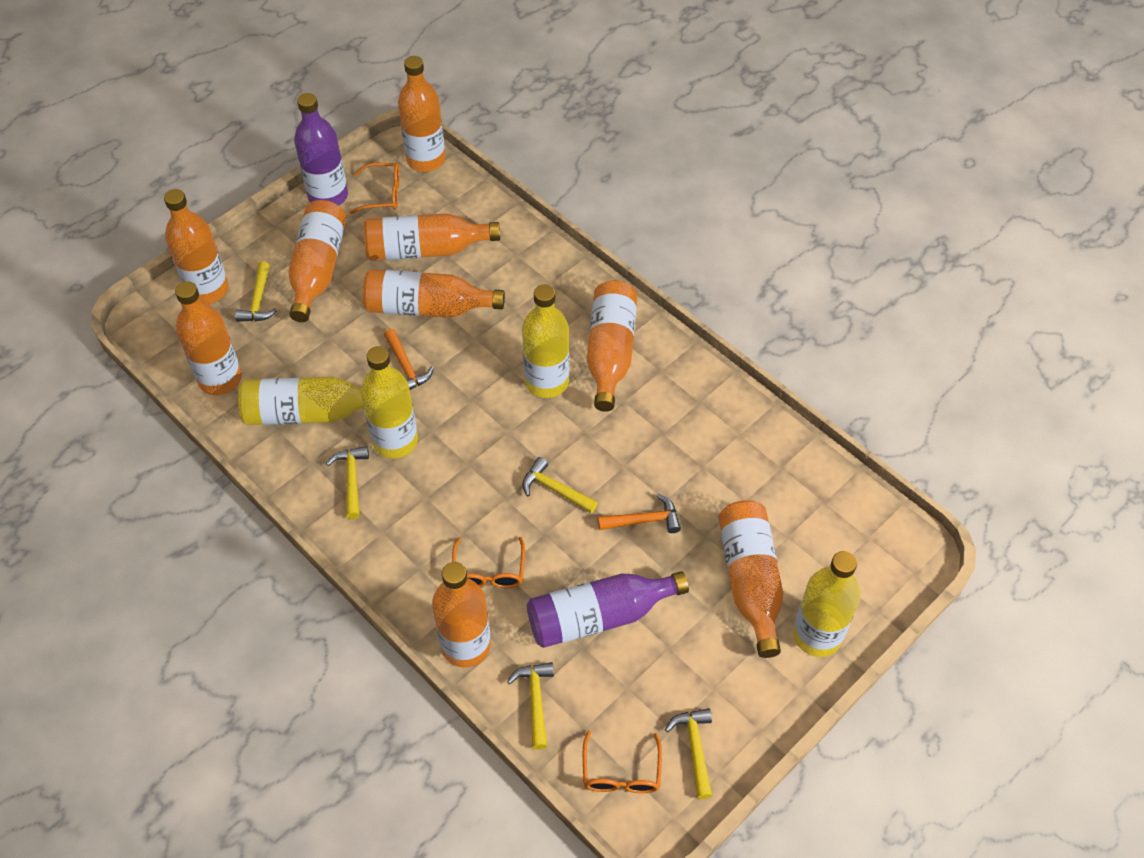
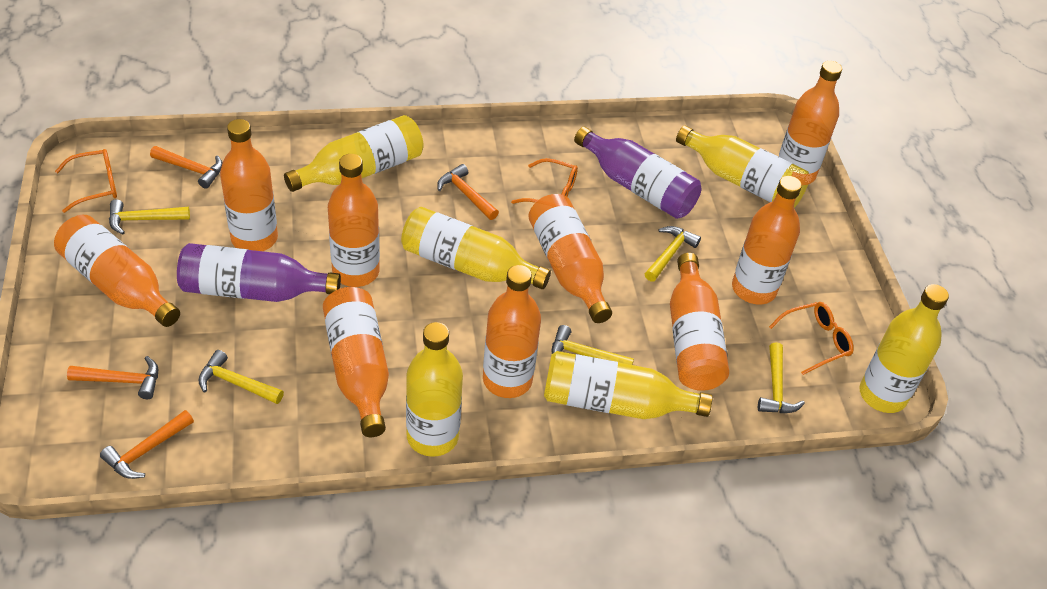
orange hammer: 2 -> 4
yellow bottle: 4 -> 6

